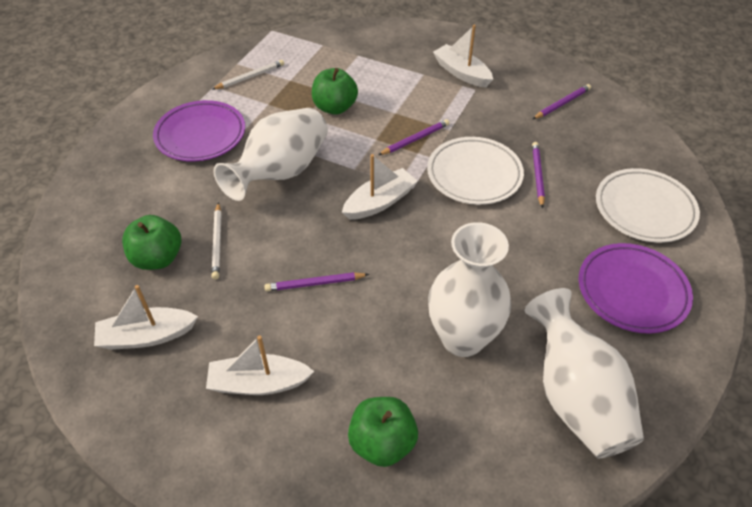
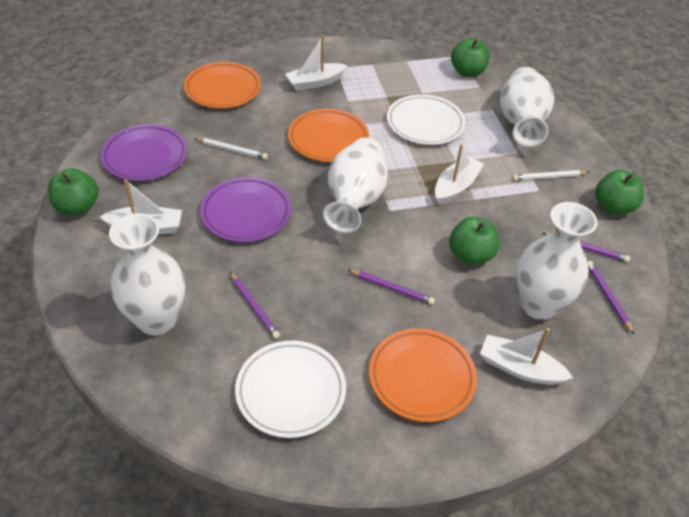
green apple: 3 -> 4
orange plate: 0 -> 3
white vase: 3 -> 4

